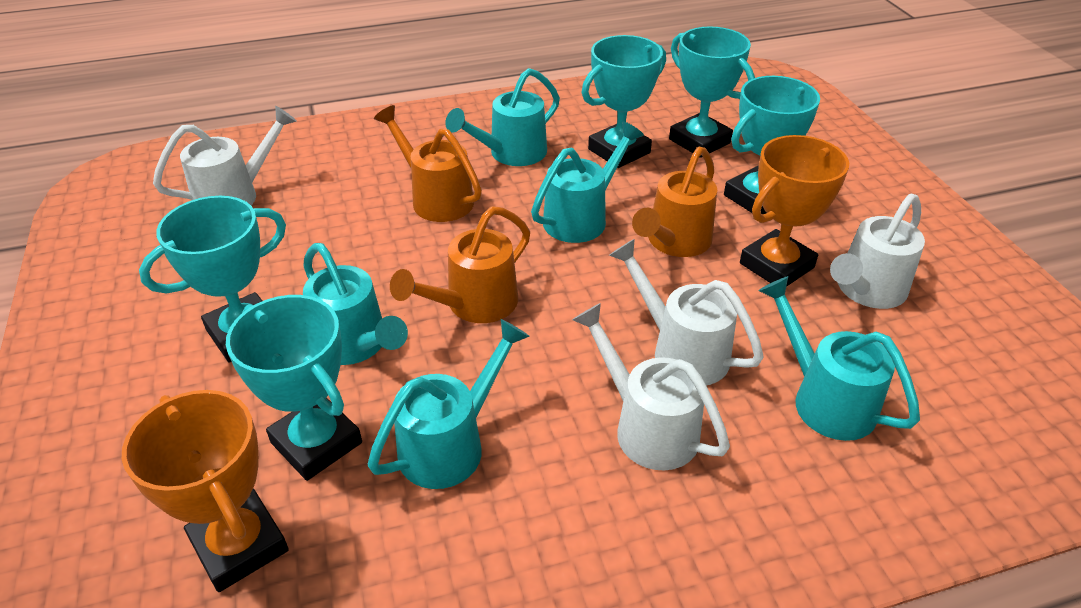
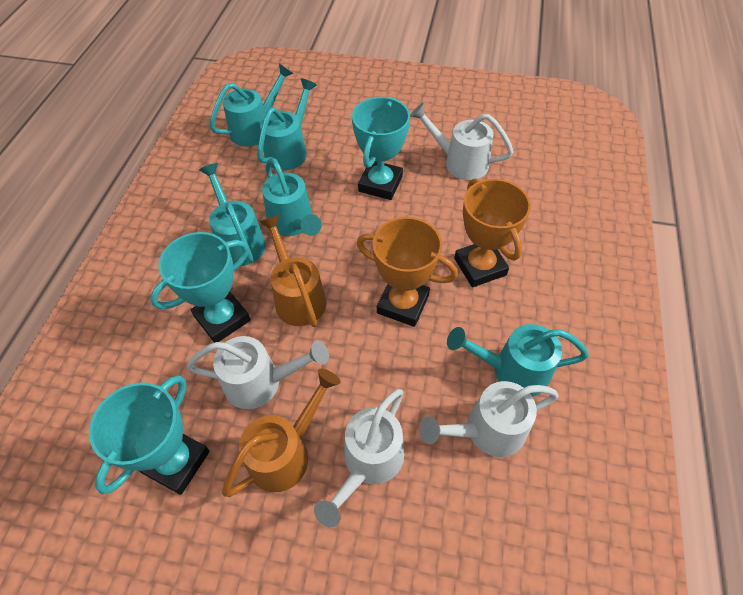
orange watering can: 3 -> 2
turquoise trophy: 5 -> 3

